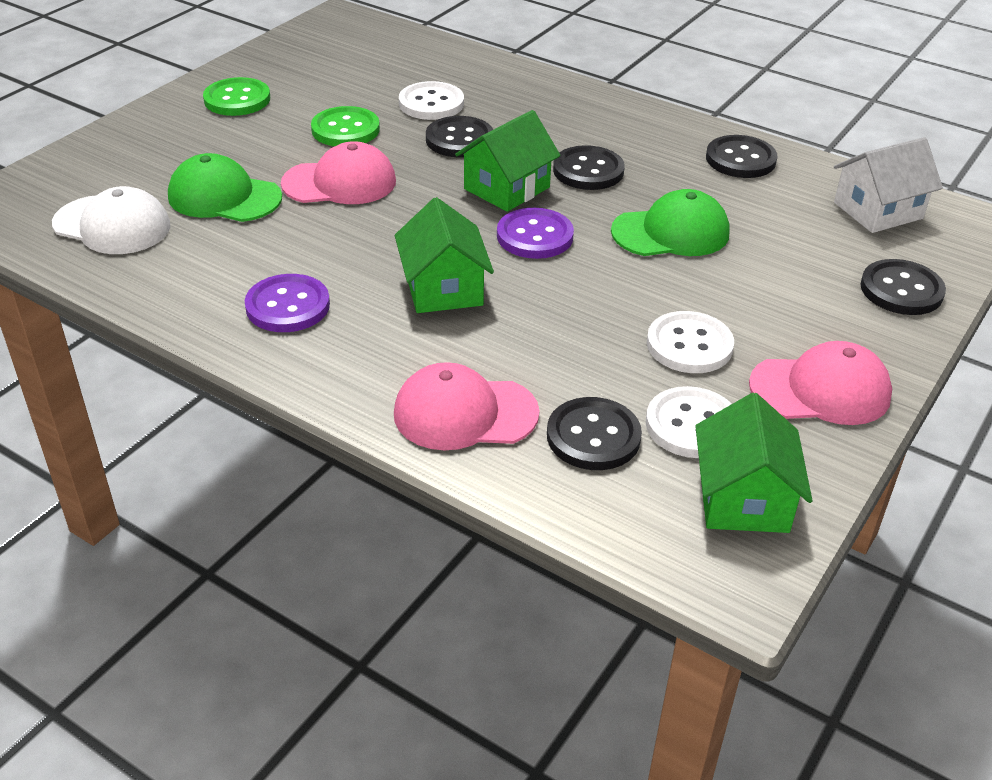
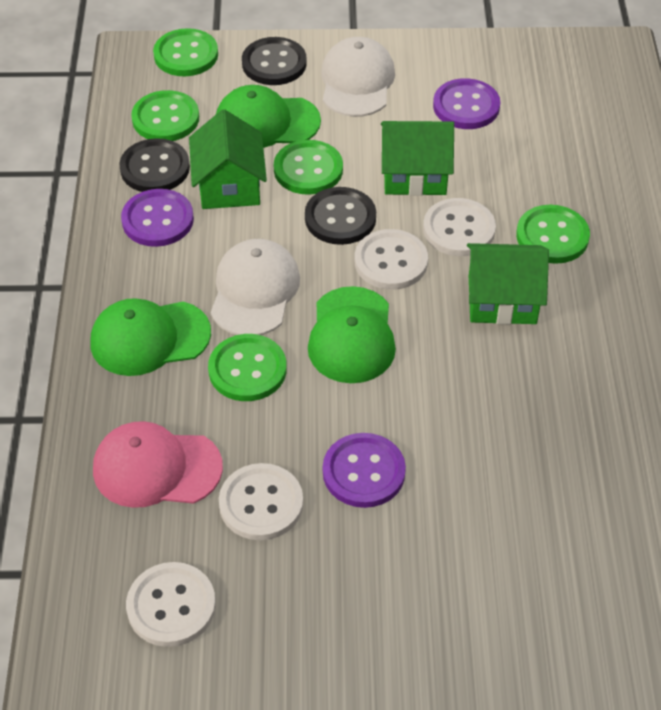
black button: 5 -> 3
green button: 2 -> 5
green cap: 2 -> 3
pink cap: 3 -> 1
purple button: 2 -> 3
white button: 3 -> 4
white cap: 1 -> 2
white house: 1 -> 0

